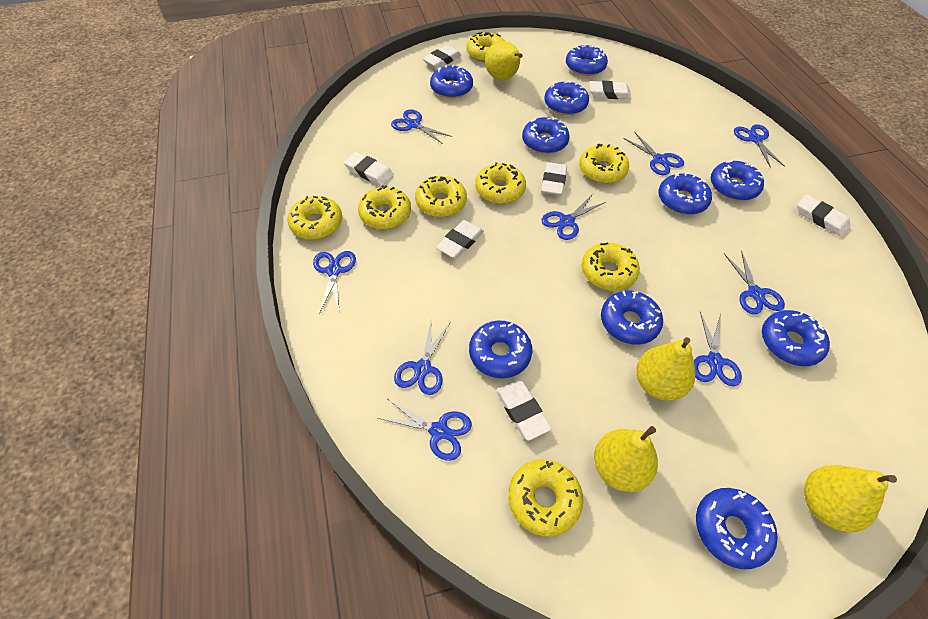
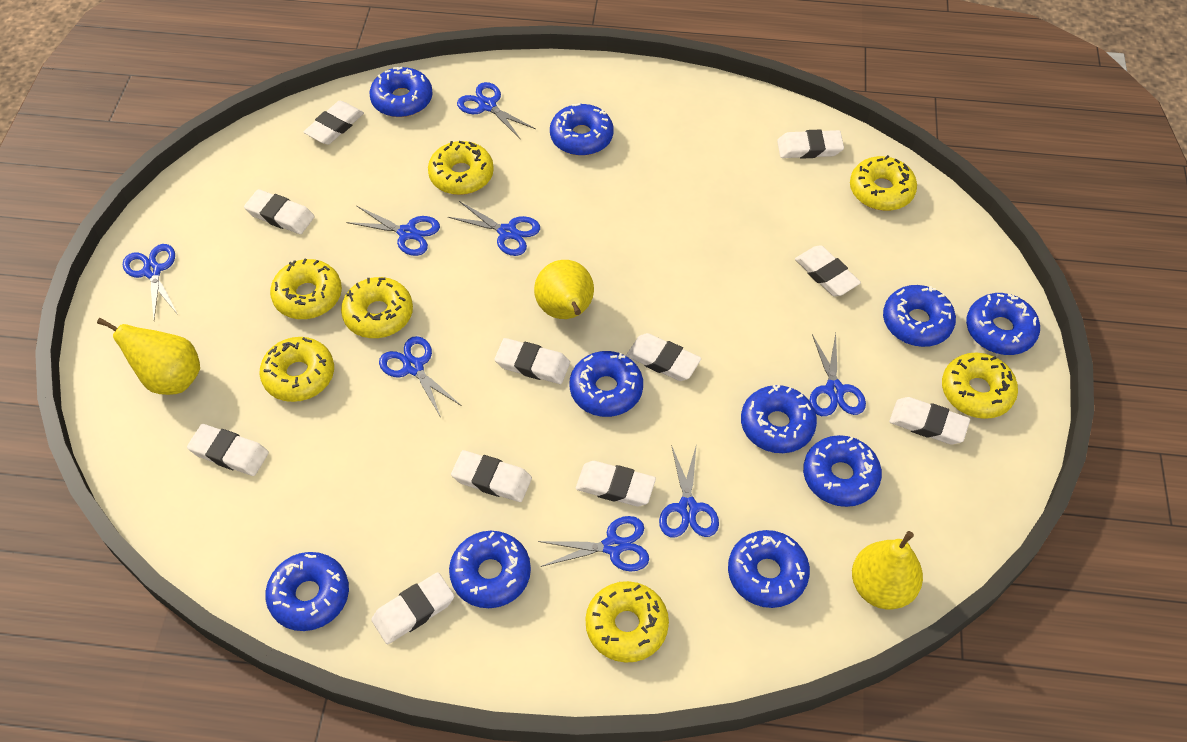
blue scissors: 9 -> 8
white eraser: 7 -> 11
yellow donut: 8 -> 7
yellow pear: 4 -> 3

